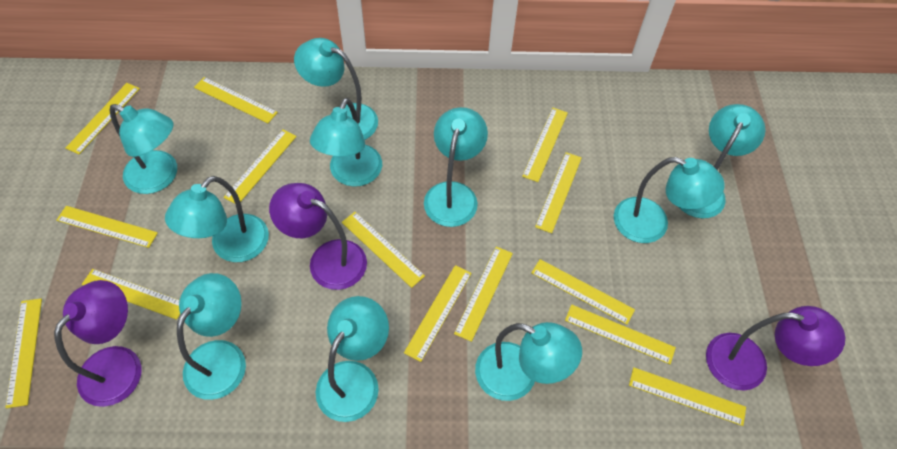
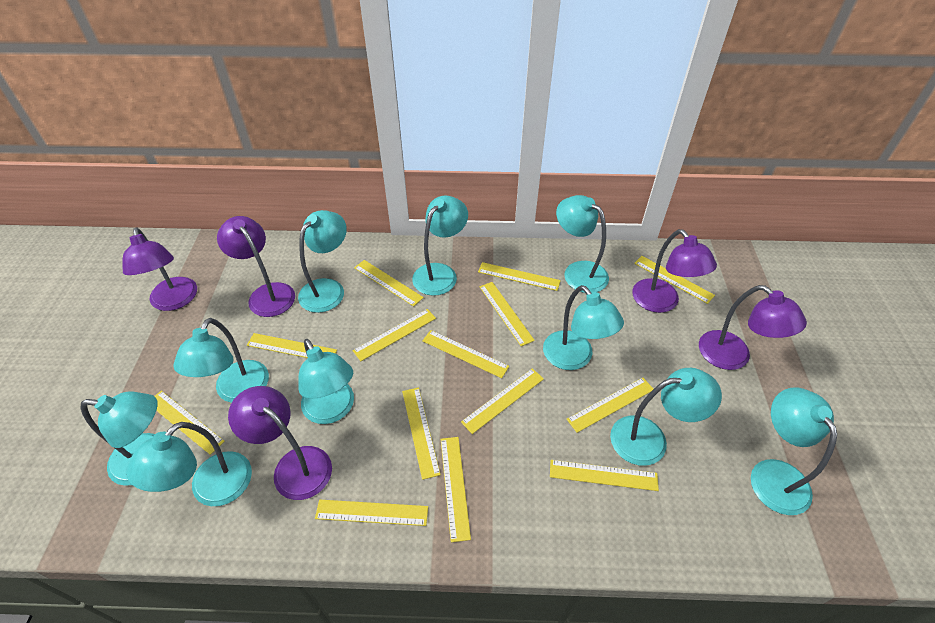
purple lamp: 3 -> 5

